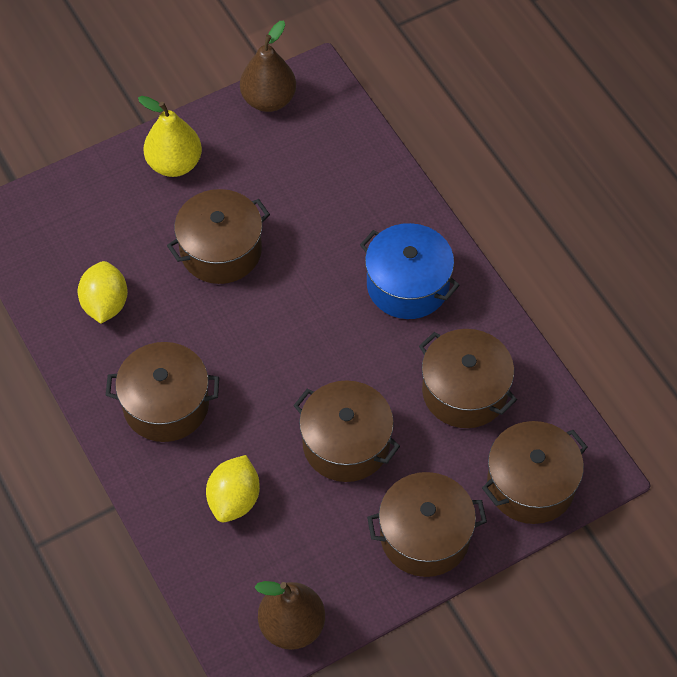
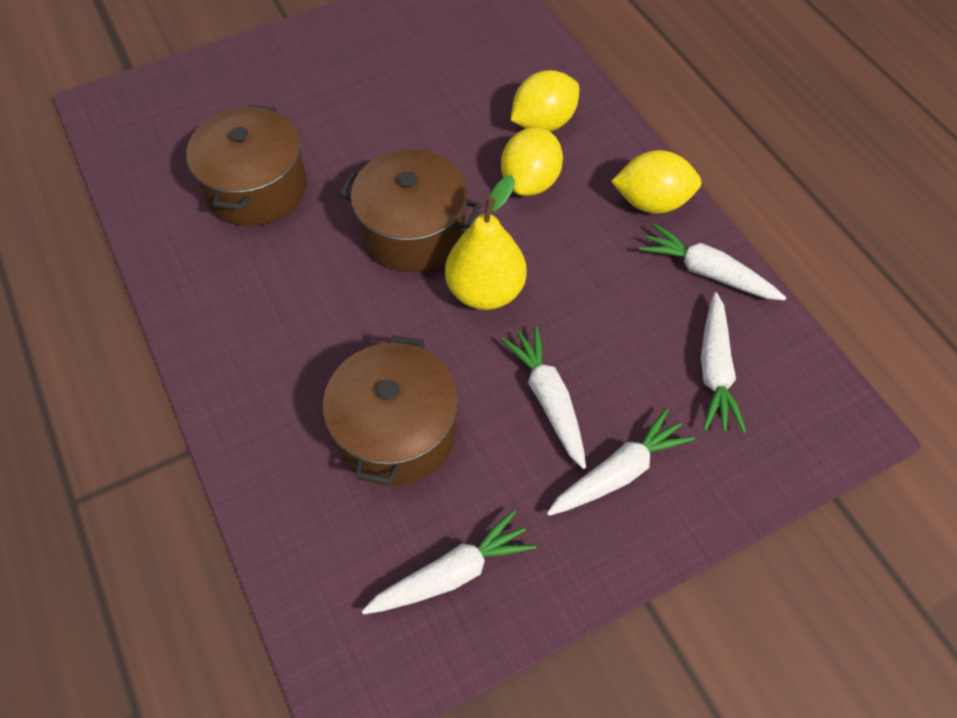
blue pot: 1 -> 0
brown pear: 2 -> 0
brown pot: 6 -> 3
white carrot: 0 -> 5
yellow lemon: 2 -> 3

